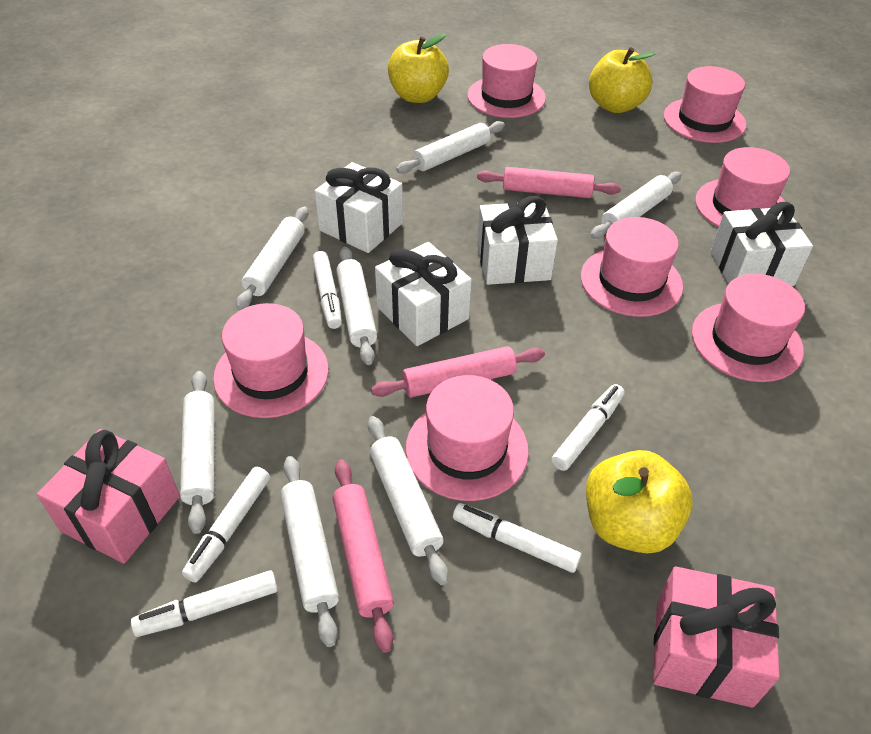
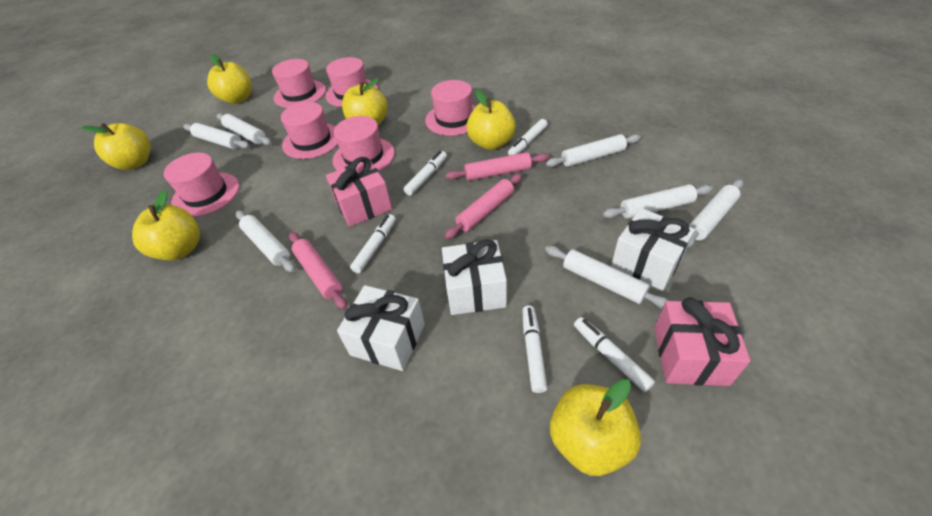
pink hat: 7 -> 6
white gift: 4 -> 3
yellow apple: 3 -> 6

